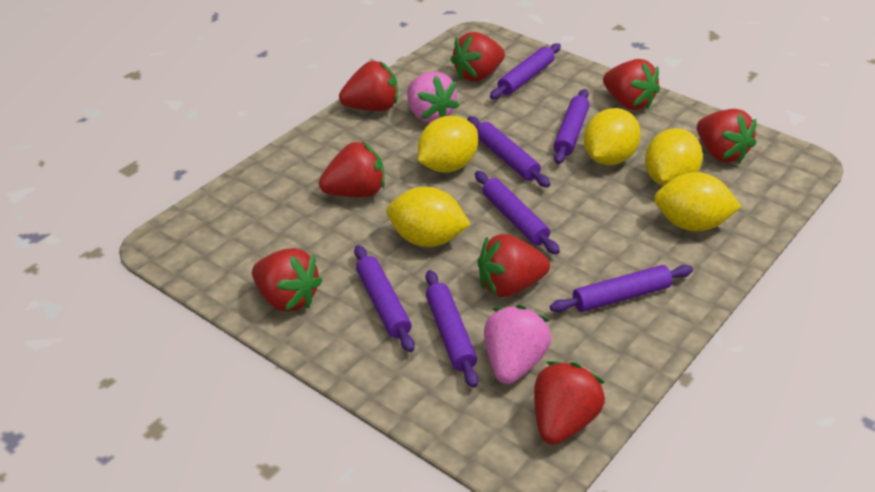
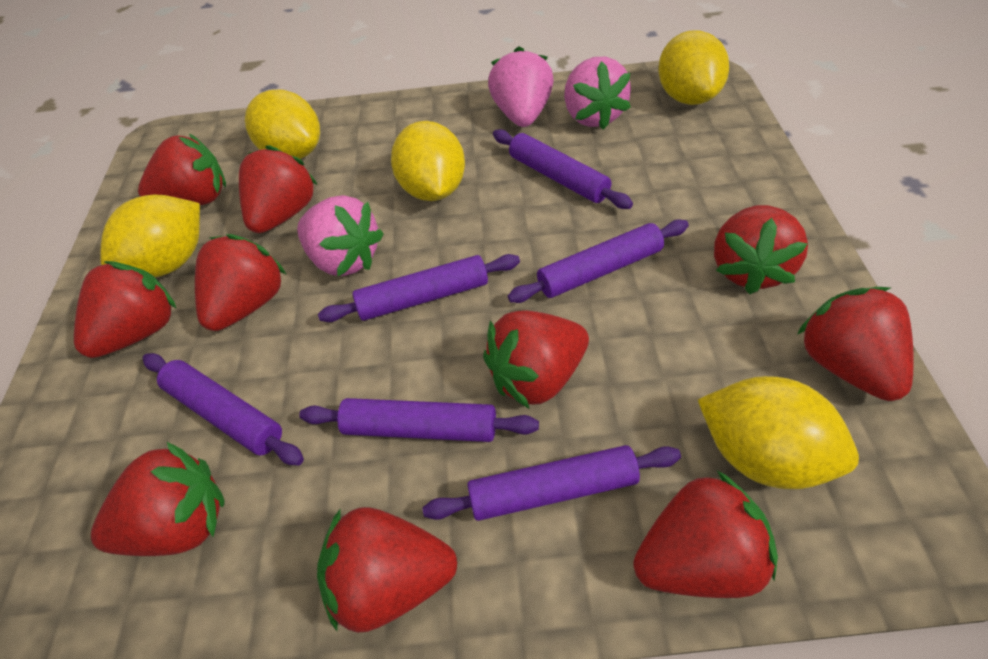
pink strawberry: 2 -> 3
purple rolling pin: 7 -> 6
red strawberry: 8 -> 10

